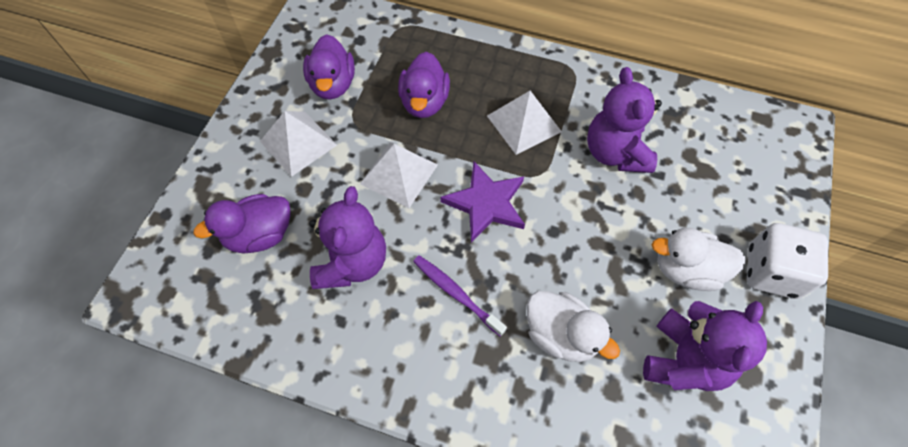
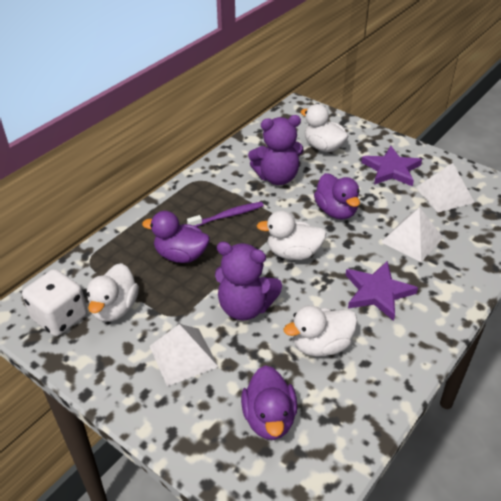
purple star: 1 -> 2
purple teddy bear: 3 -> 2
white duck: 2 -> 4

